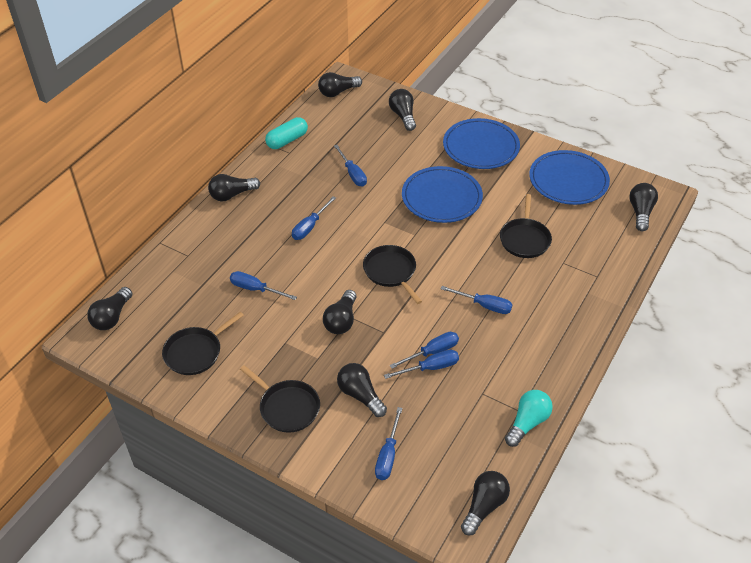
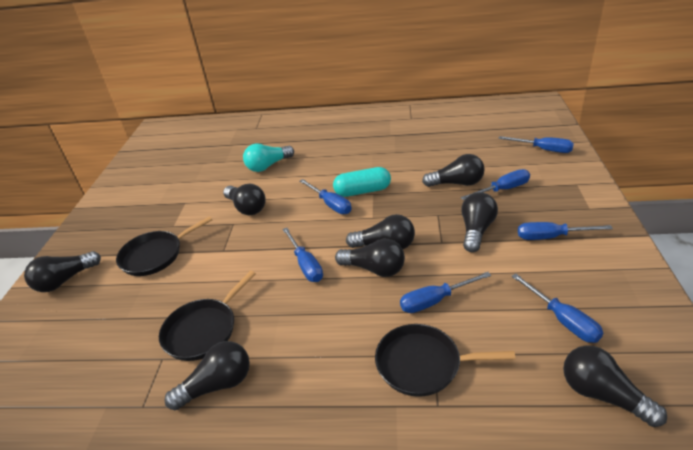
black pan: 4 -> 3
blue plate: 3 -> 0

